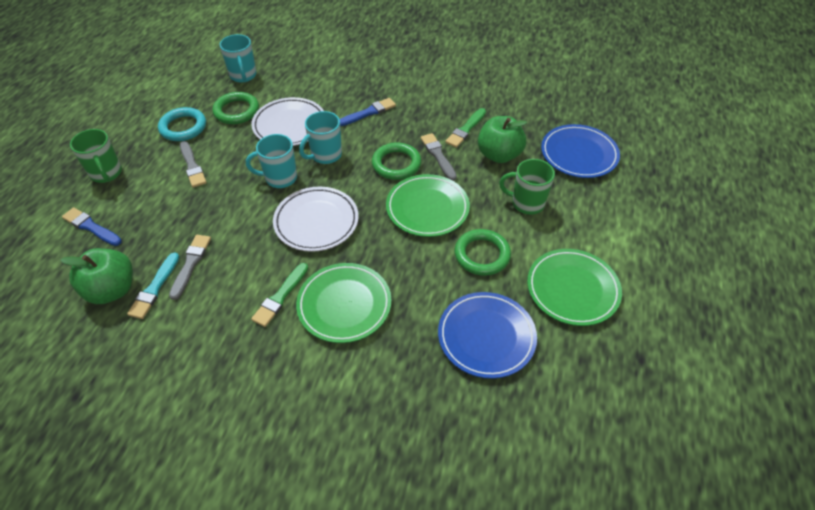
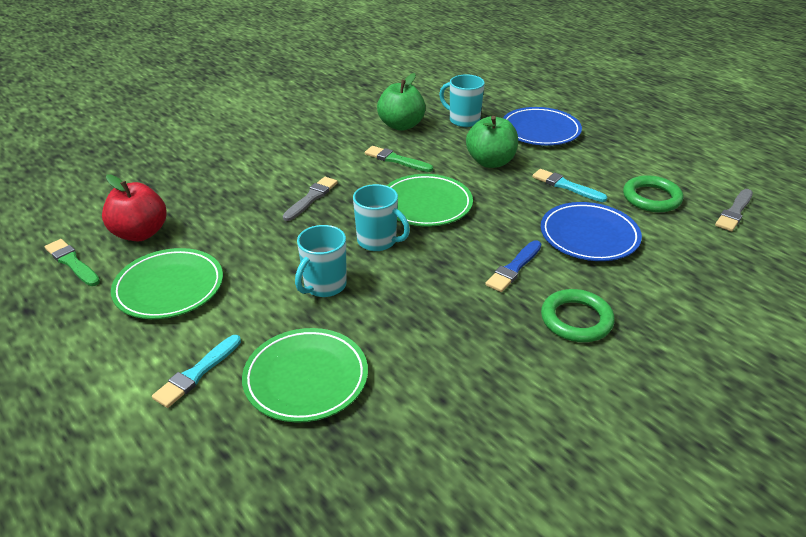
blue brush: 2 -> 1
green mug: 2 -> 0
green ring: 3 -> 2
grey brush: 3 -> 2
red apple: 0 -> 1
turquoise brush: 1 -> 2
turquoise ring: 1 -> 0
white plate: 2 -> 0

